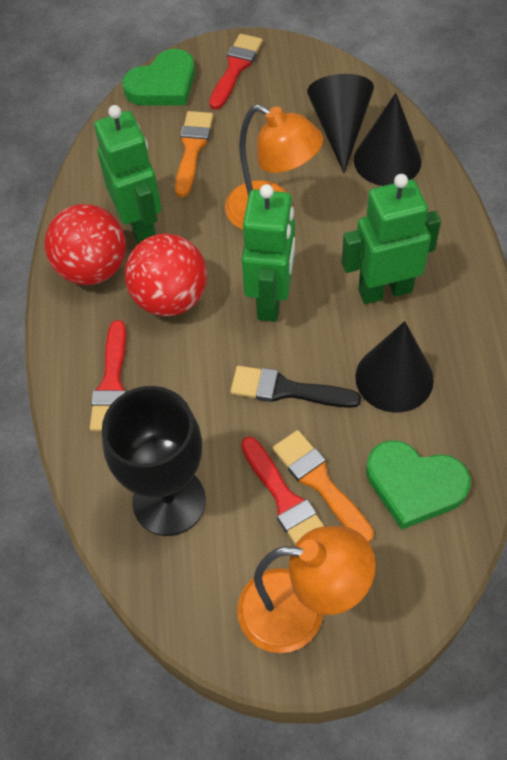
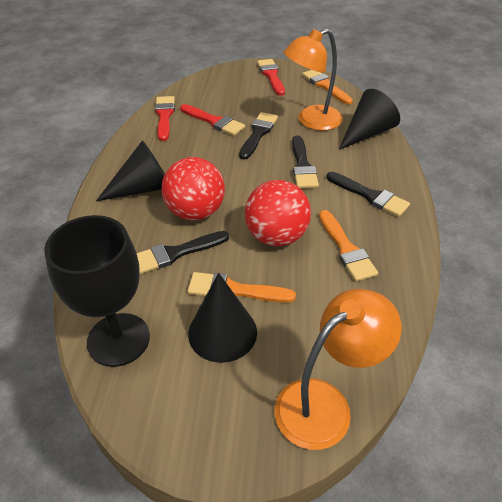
black brush: 1 -> 4
green heart: 2 -> 0
green robot: 3 -> 0
orange brush: 2 -> 3

